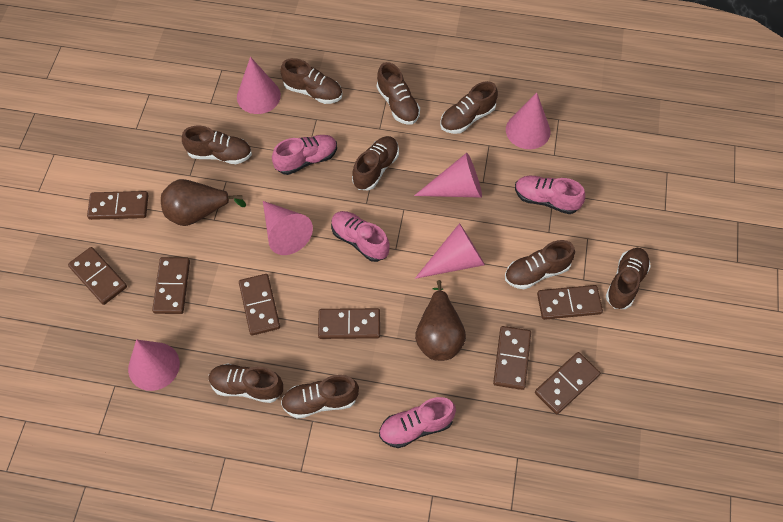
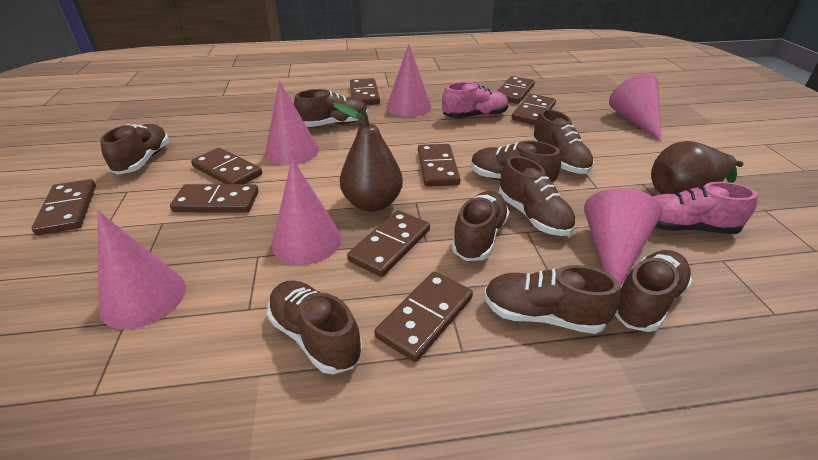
brown domino: 8 -> 9
pink shoe: 4 -> 2

